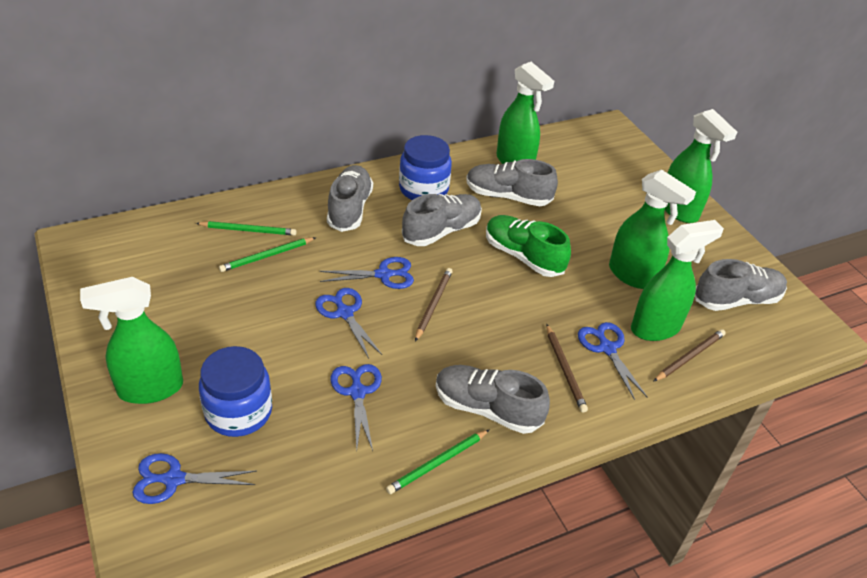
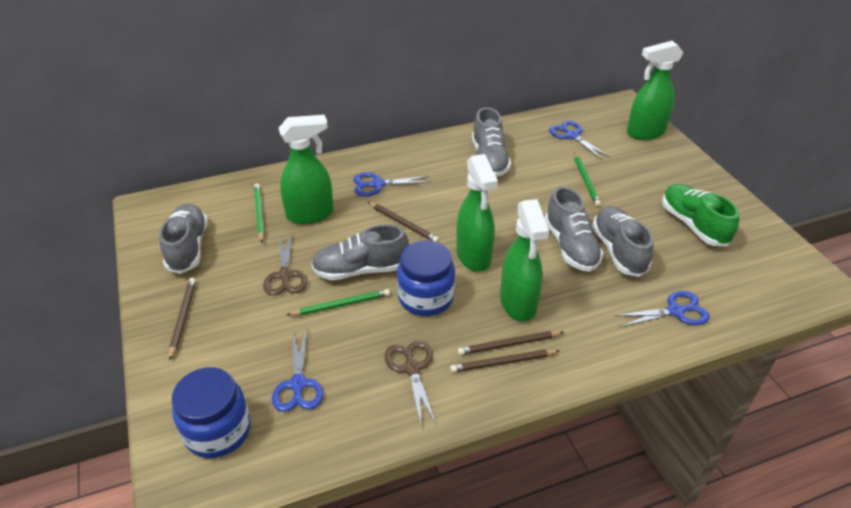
blue scissors: 5 -> 4
brown pencil: 3 -> 4
brown scissors: 0 -> 2
green spray bottle: 5 -> 4

